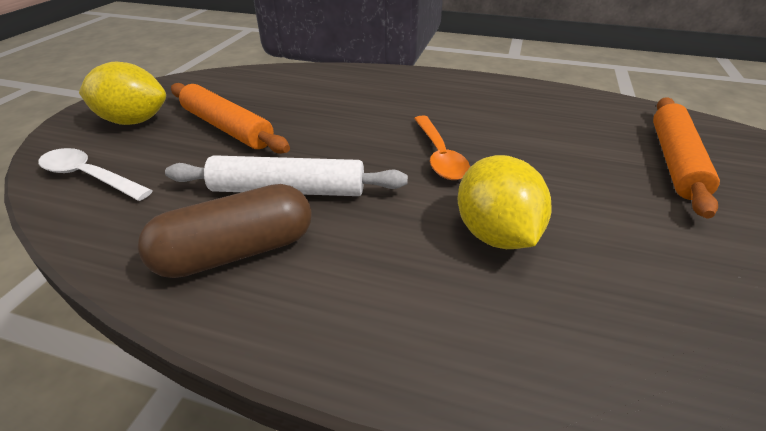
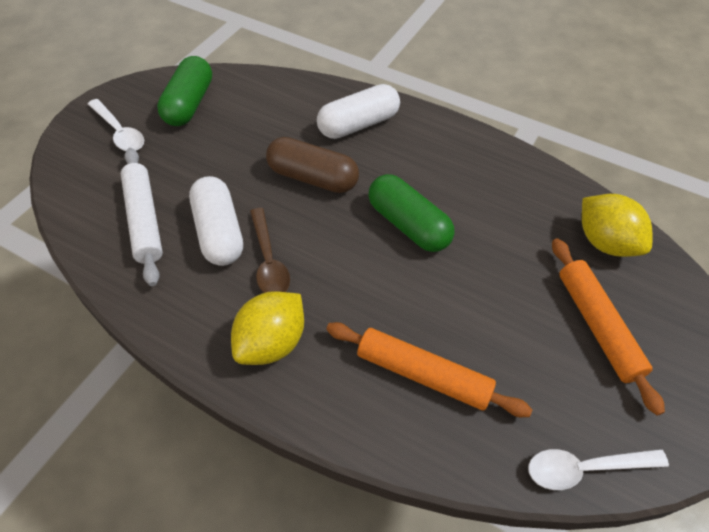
brown spoon: 0 -> 1
green capsule: 0 -> 2
orange spoon: 1 -> 0
white capsule: 0 -> 2
white spoon: 1 -> 2

